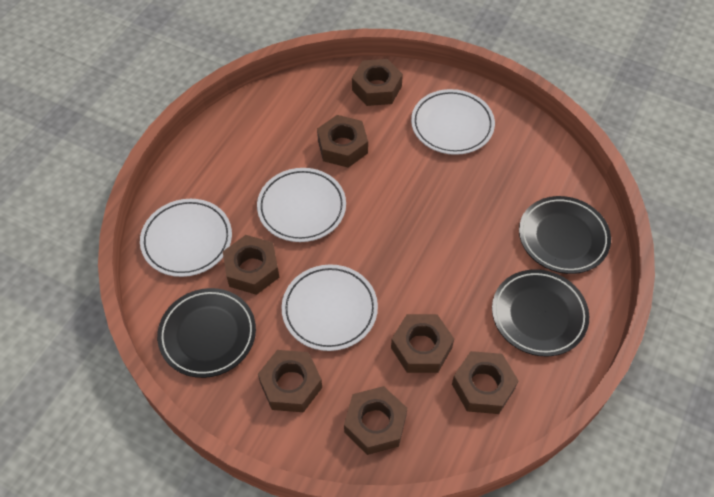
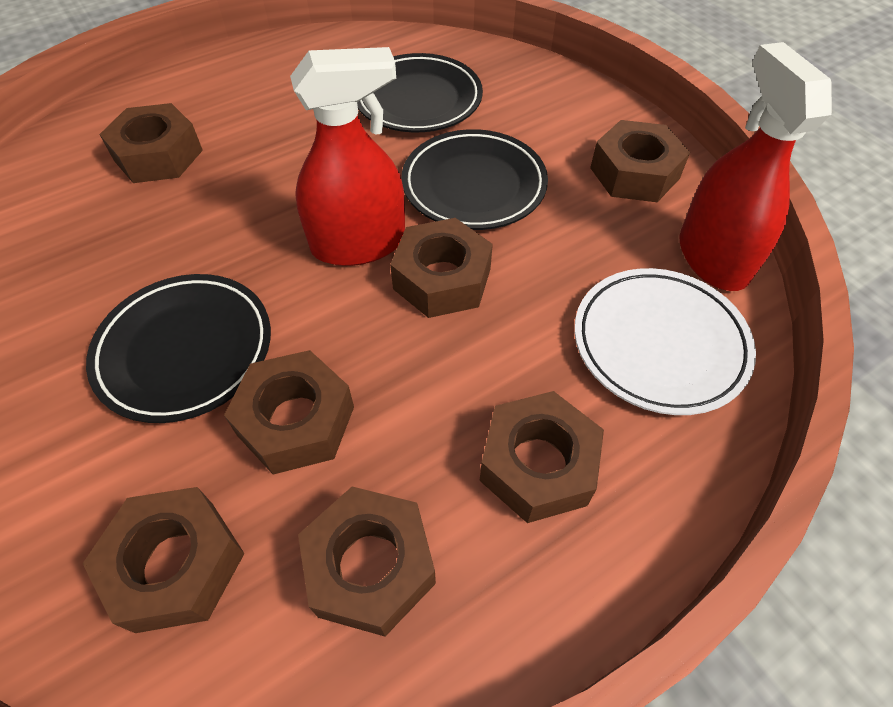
red spray bottle: 0 -> 2
white plate: 4 -> 1

